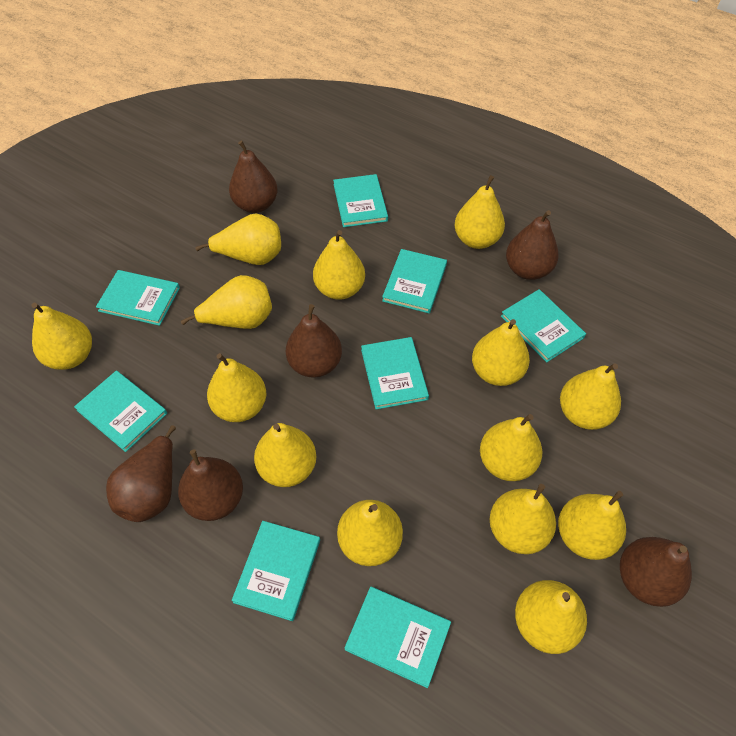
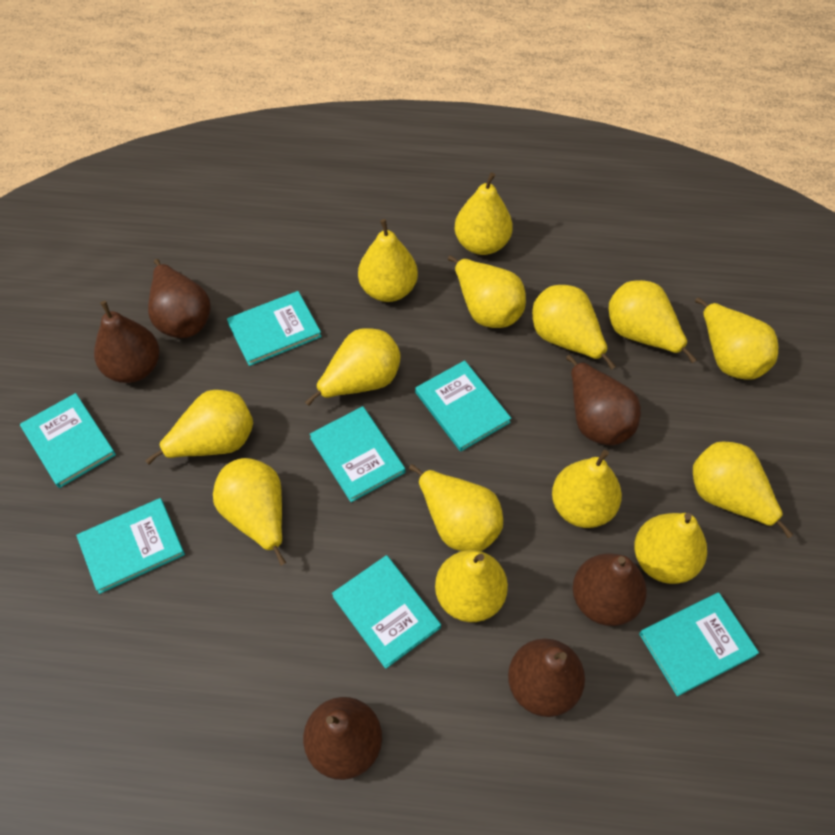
turquoise book: 8 -> 7

